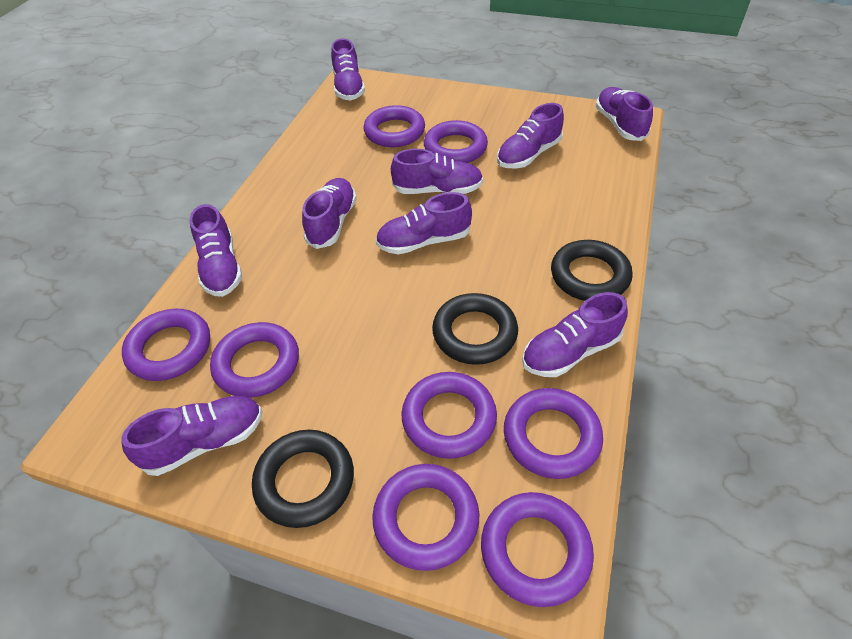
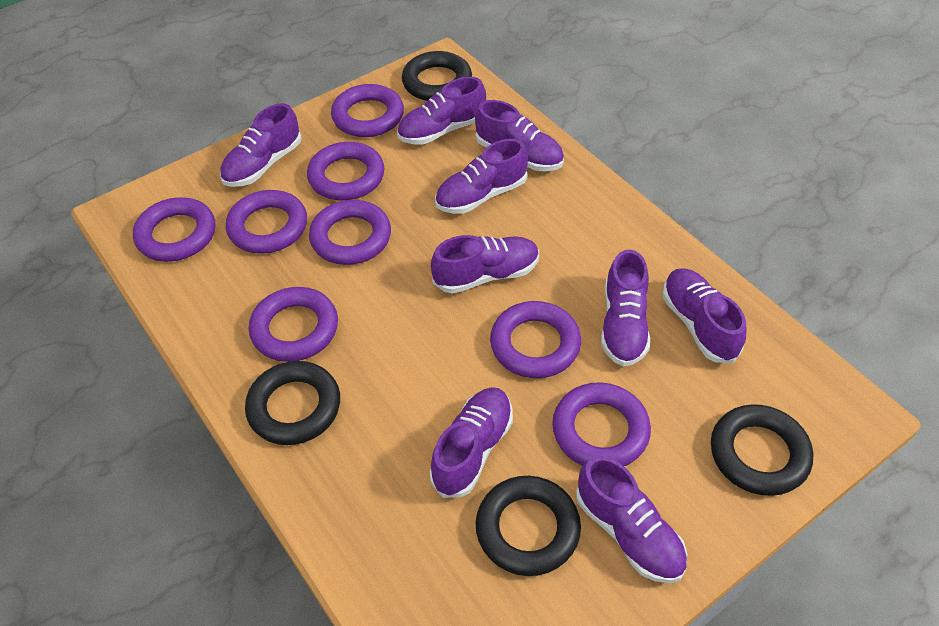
black ring: 3 -> 4

